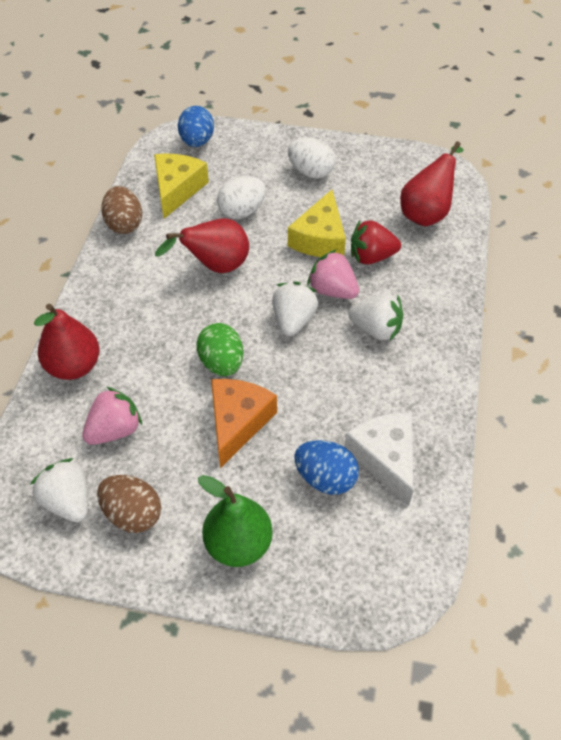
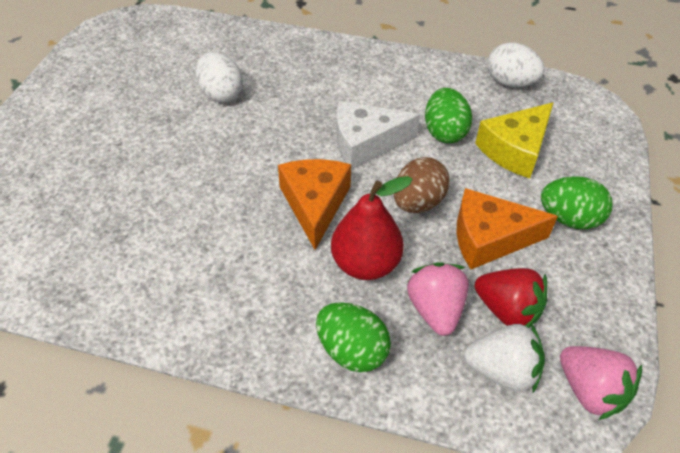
blue egg: 2 -> 0
brown egg: 2 -> 1
green egg: 1 -> 3
green pear: 1 -> 0
orange cheese: 1 -> 2
red pear: 3 -> 1
white strawberry: 3 -> 1
yellow cheese: 2 -> 1

